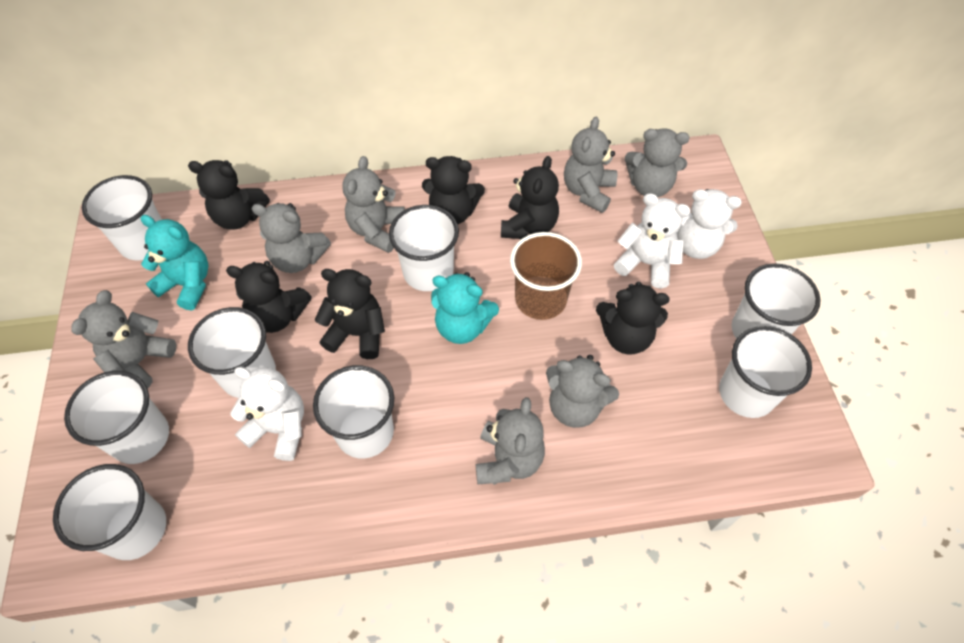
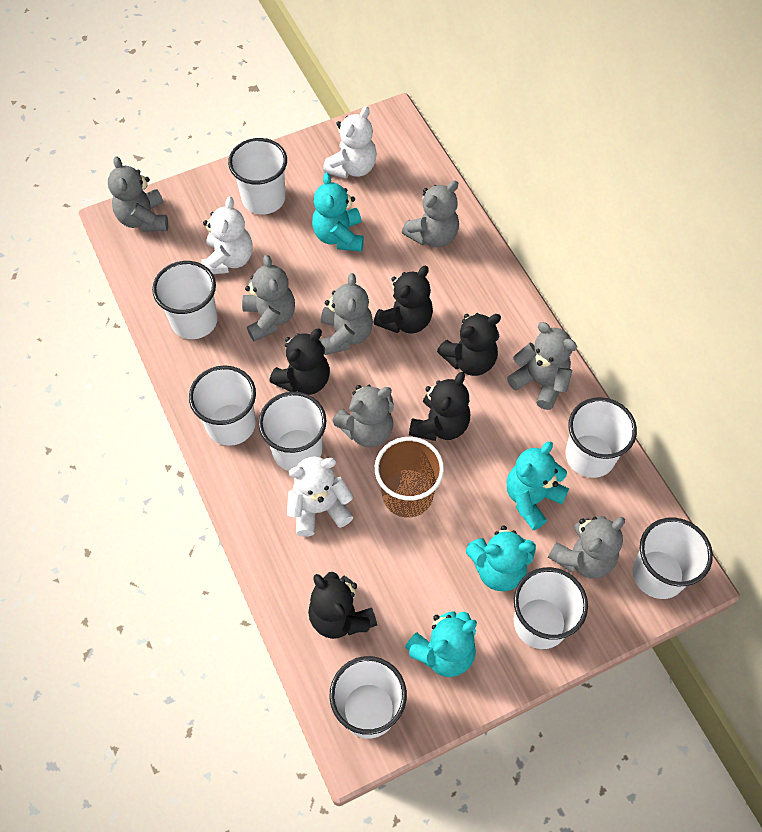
black teddy bear: 6 -> 5
turquoise teddy bear: 2 -> 4

